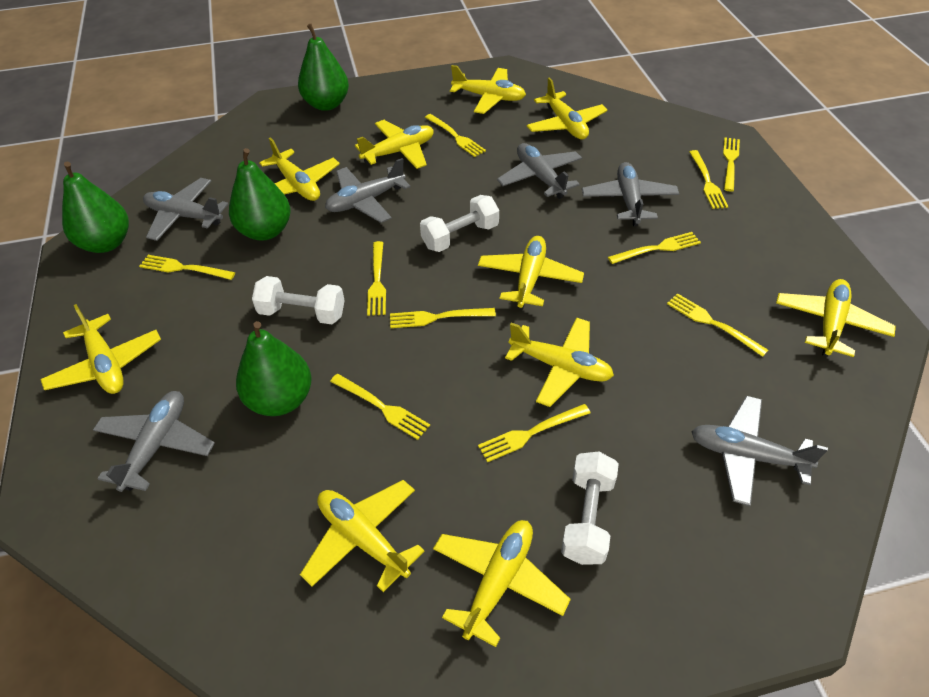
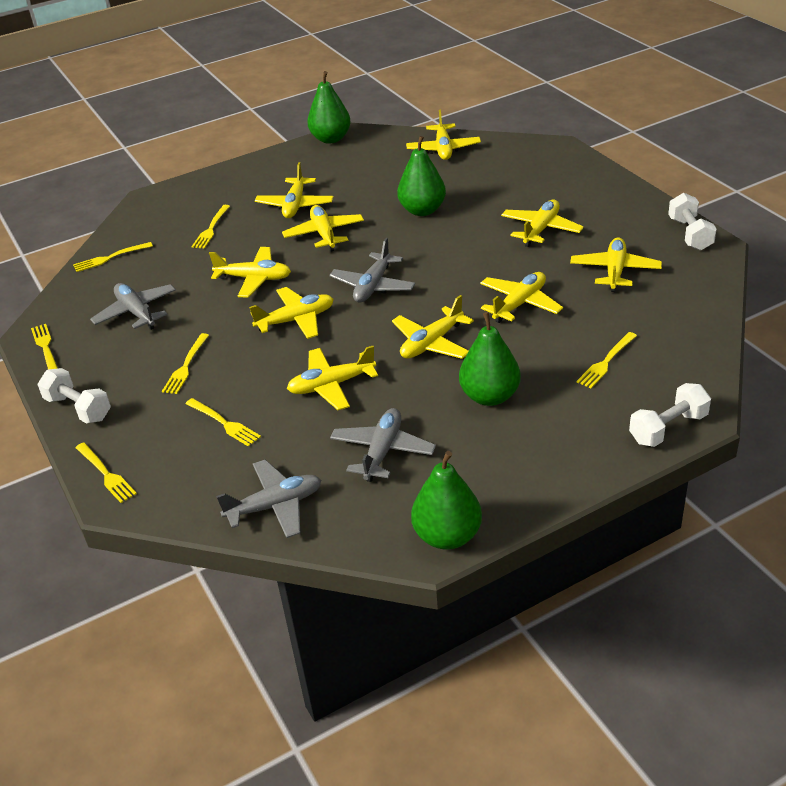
grey plane: 6 -> 4
yellow fork: 10 -> 7

